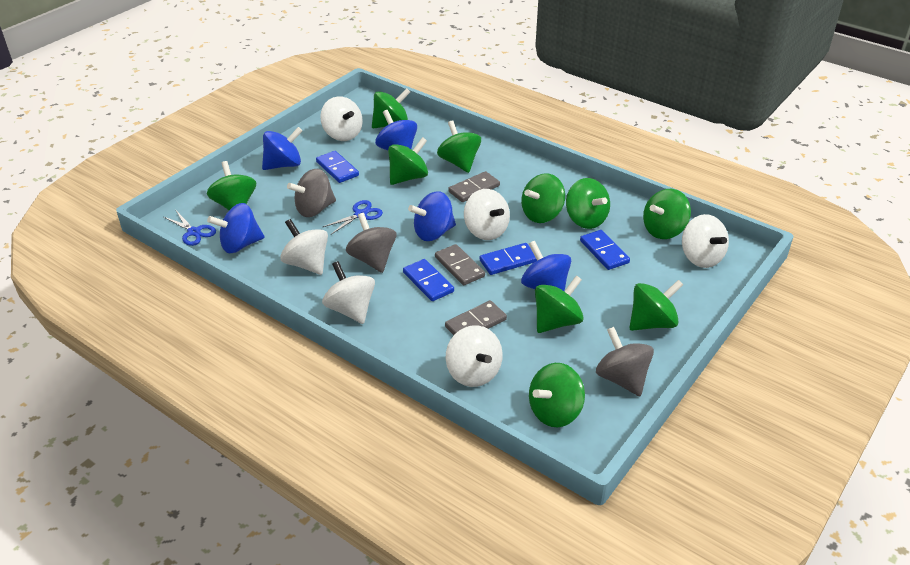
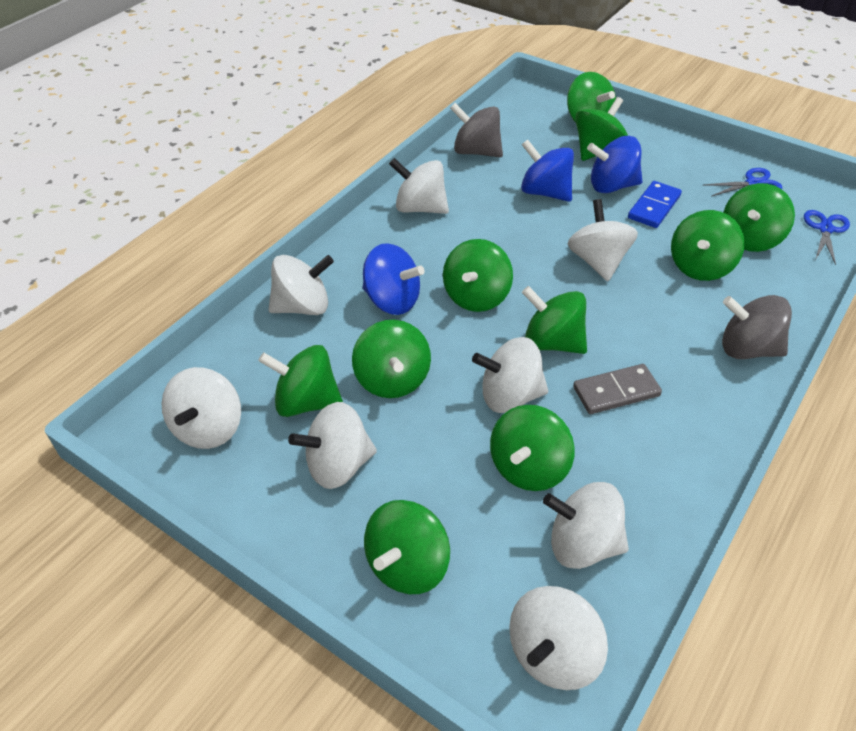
blue domino: 4 -> 1
blue spinning top: 5 -> 3
grey domino: 3 -> 1
grey spinning top: 3 -> 2
white spinning top: 6 -> 8

